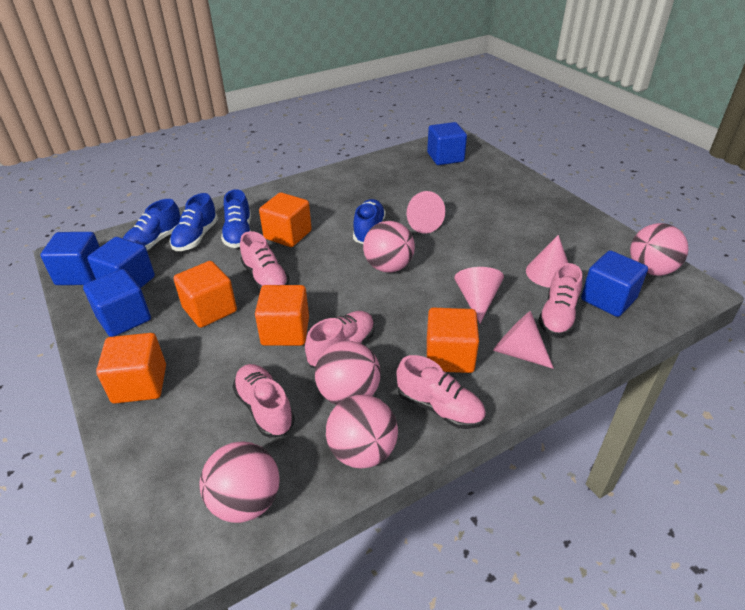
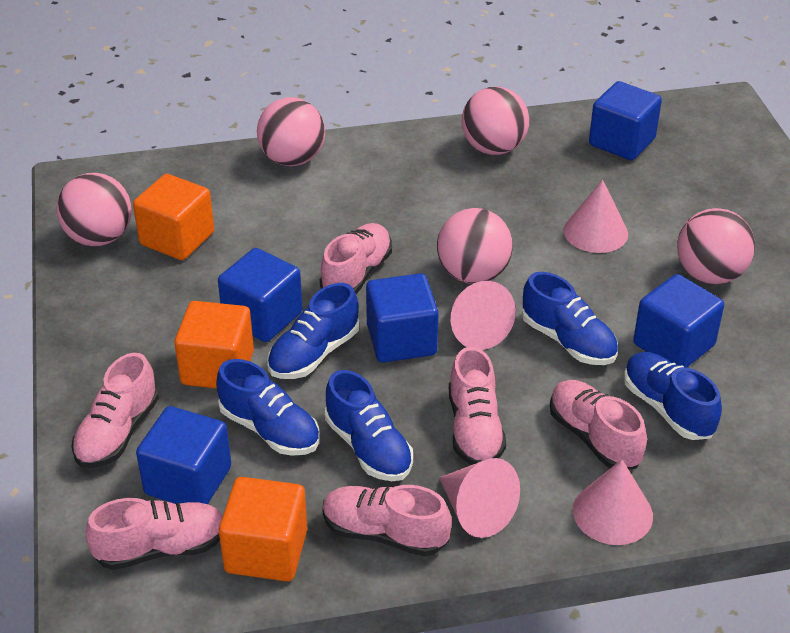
blue shoe: 4 -> 5
orange cube: 5 -> 3
pink shoe: 5 -> 6

